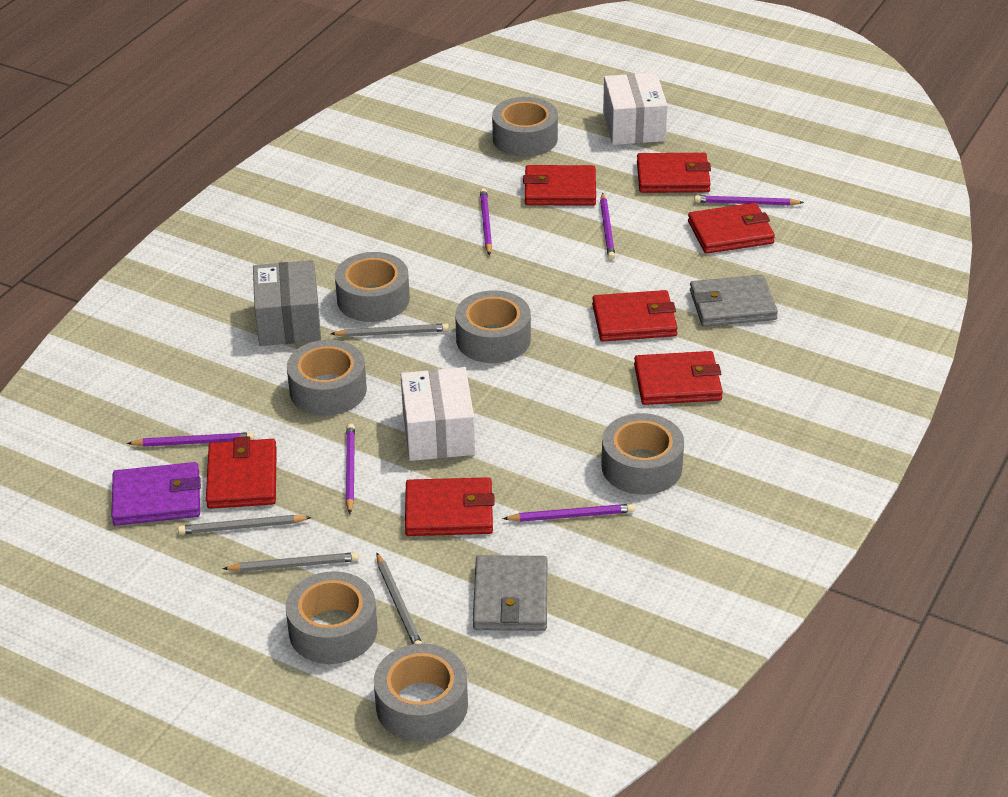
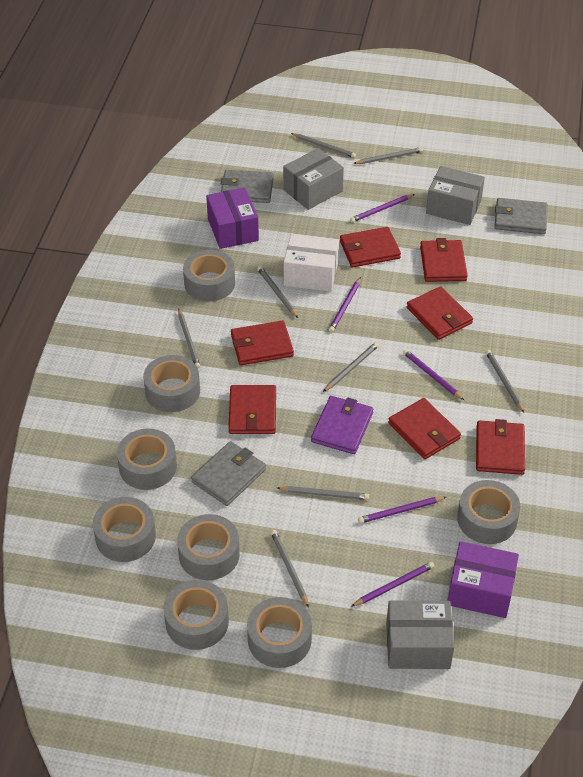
grey box: 1 -> 3
grey pencil: 4 -> 8
grey tape: 7 -> 8
grey wallet: 2 -> 3
purple box: 0 -> 2
purple pencil: 6 -> 5
white box: 2 -> 1

